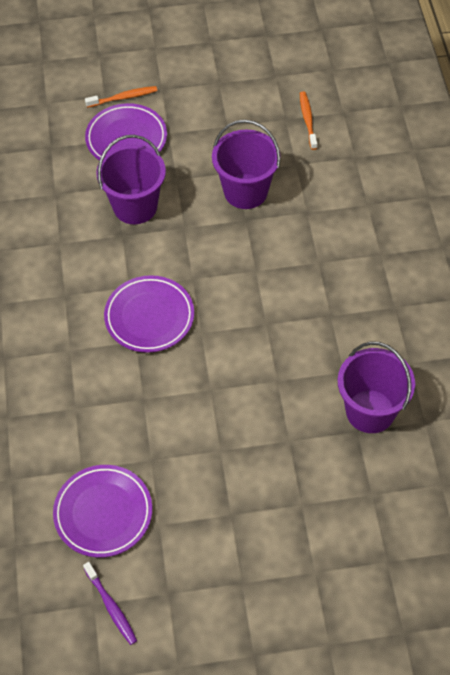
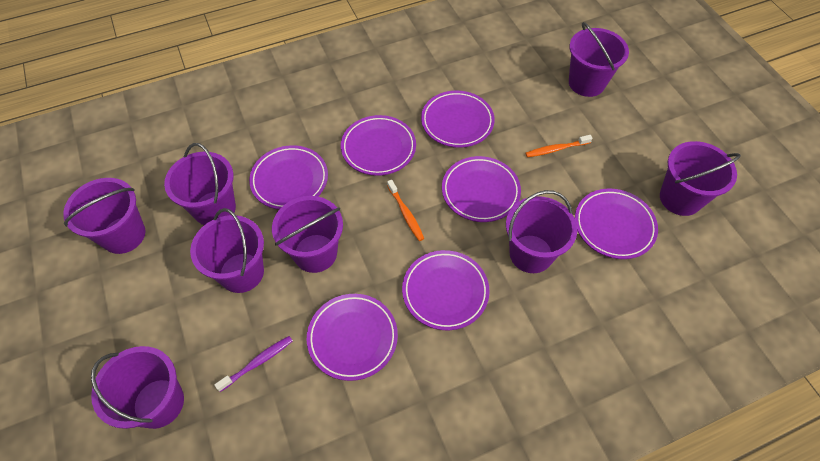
purple bucket: 3 -> 8
purple plate: 3 -> 7

